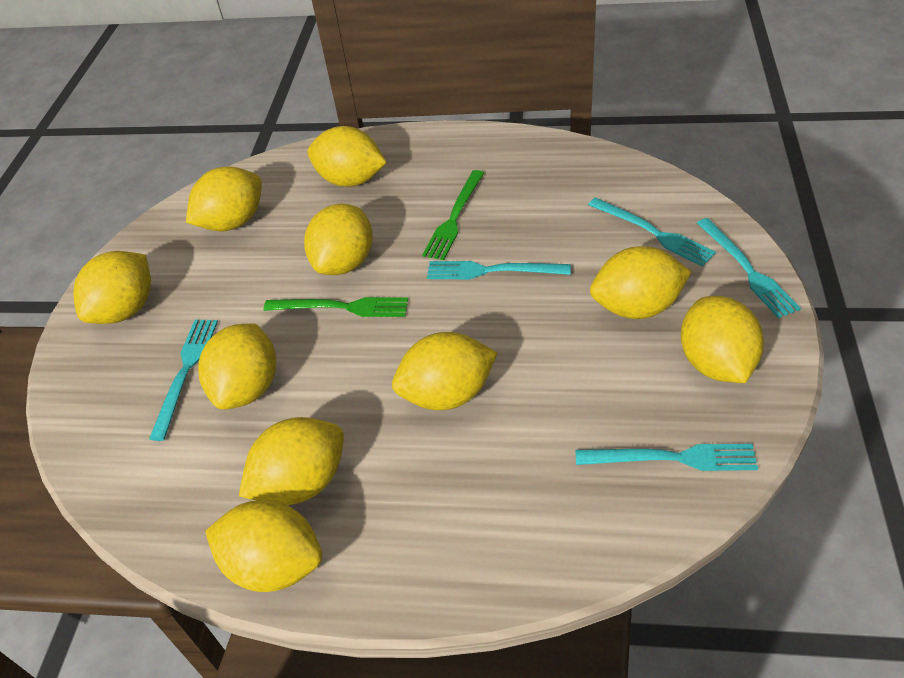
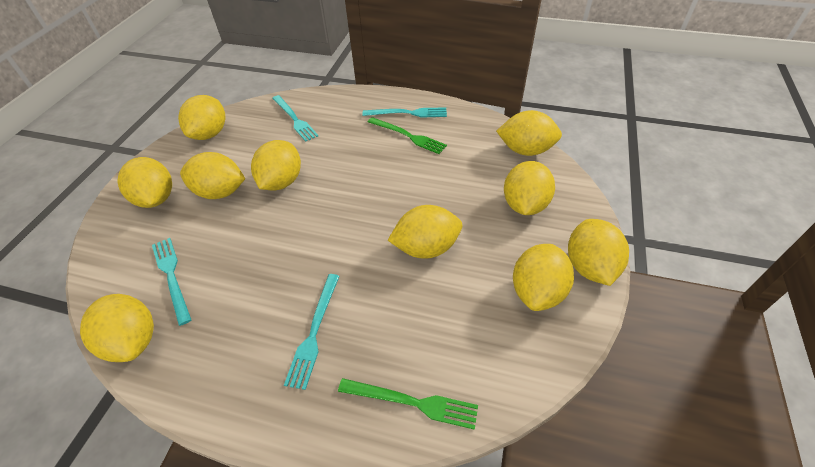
turquoise fork: 5 -> 4

